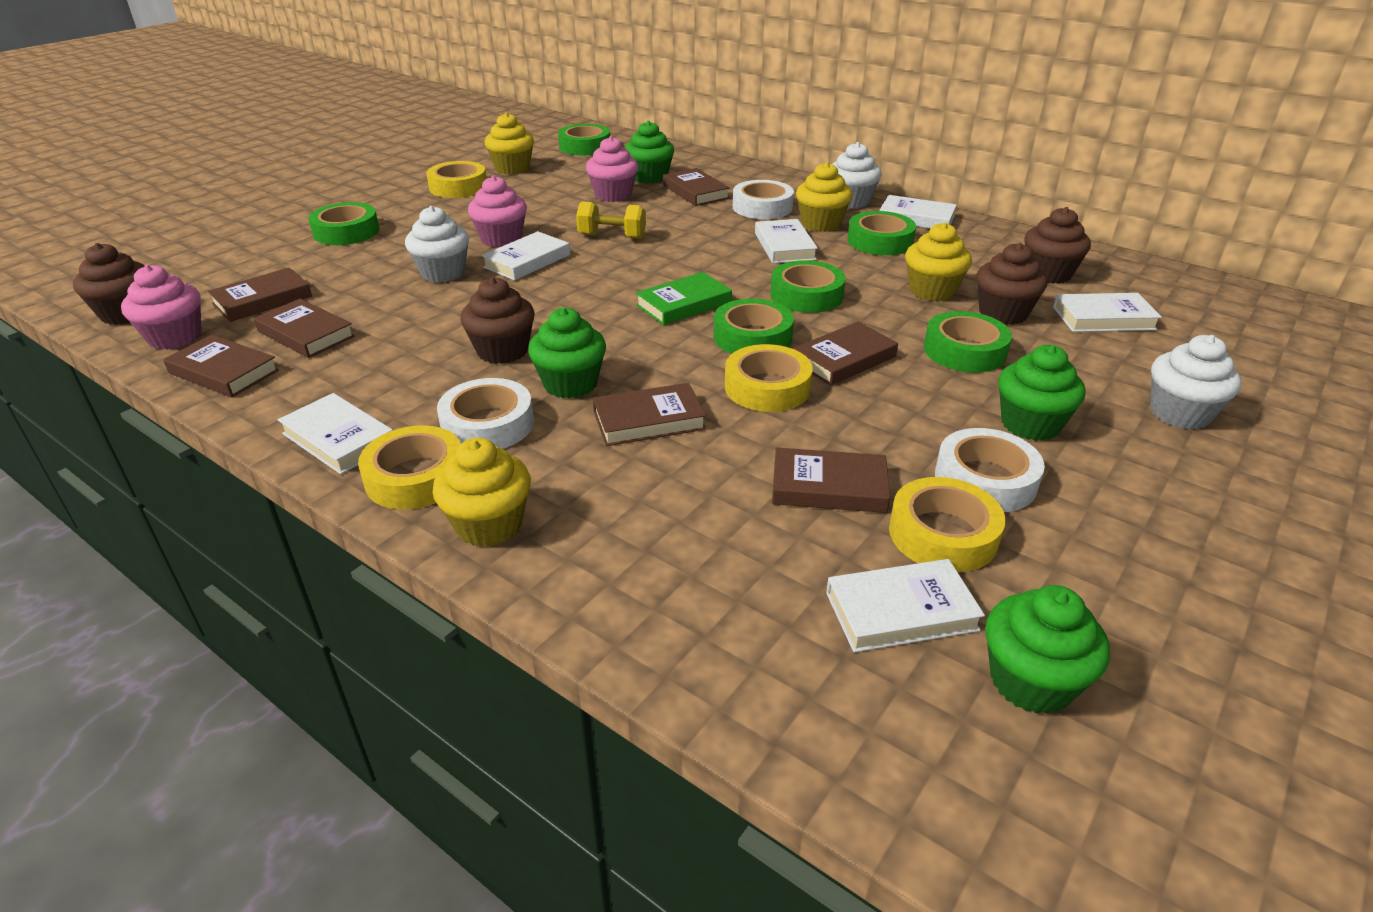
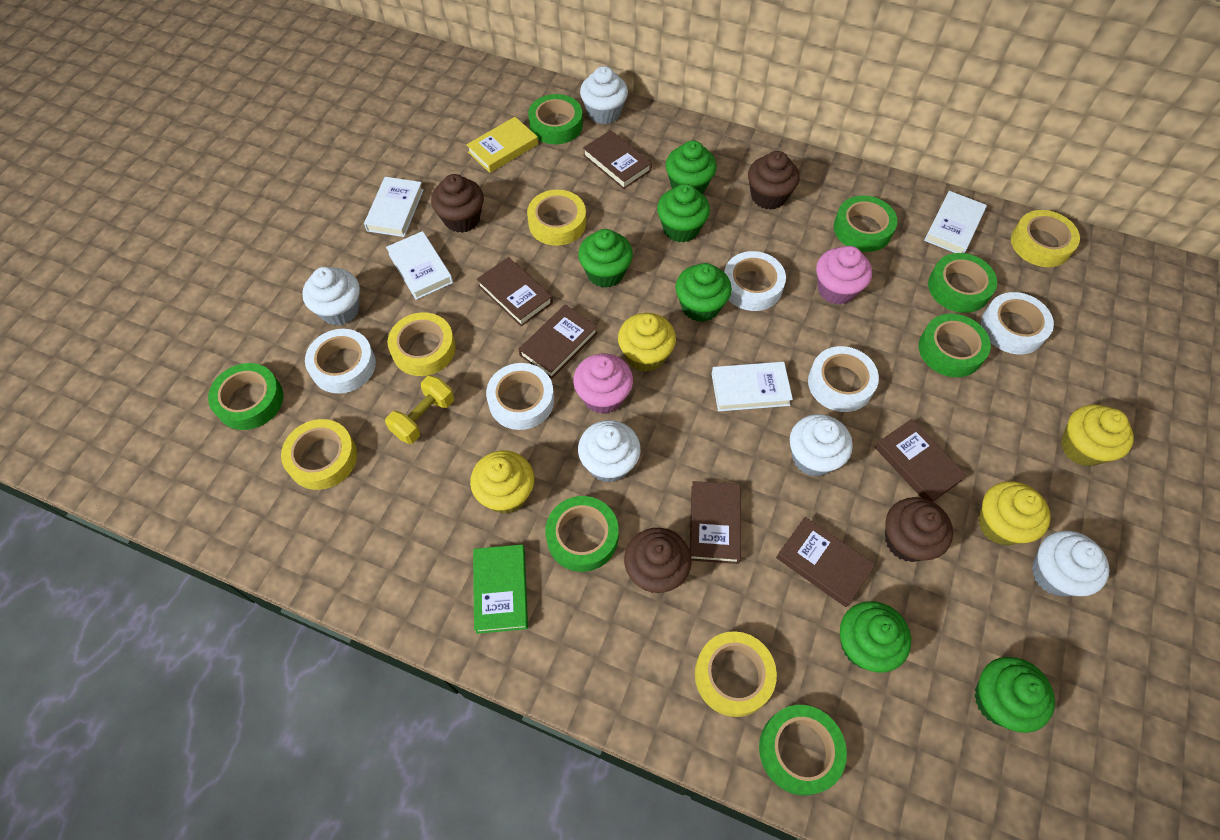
brown book: 7 -> 6
green cupcake: 4 -> 6
green tape: 6 -> 7
pink cupcake: 3 -> 2
white book: 6 -> 4
white cupcake: 3 -> 5
white tape: 3 -> 5
yellow book: 0 -> 1
yellow tape: 4 -> 5

